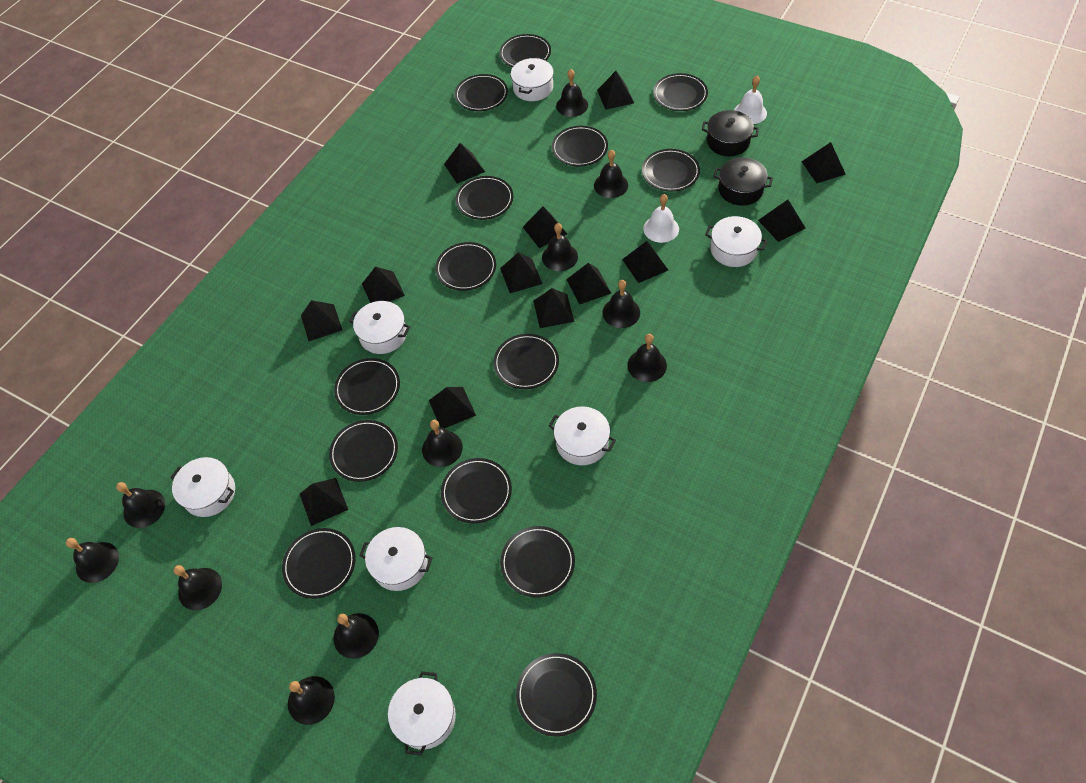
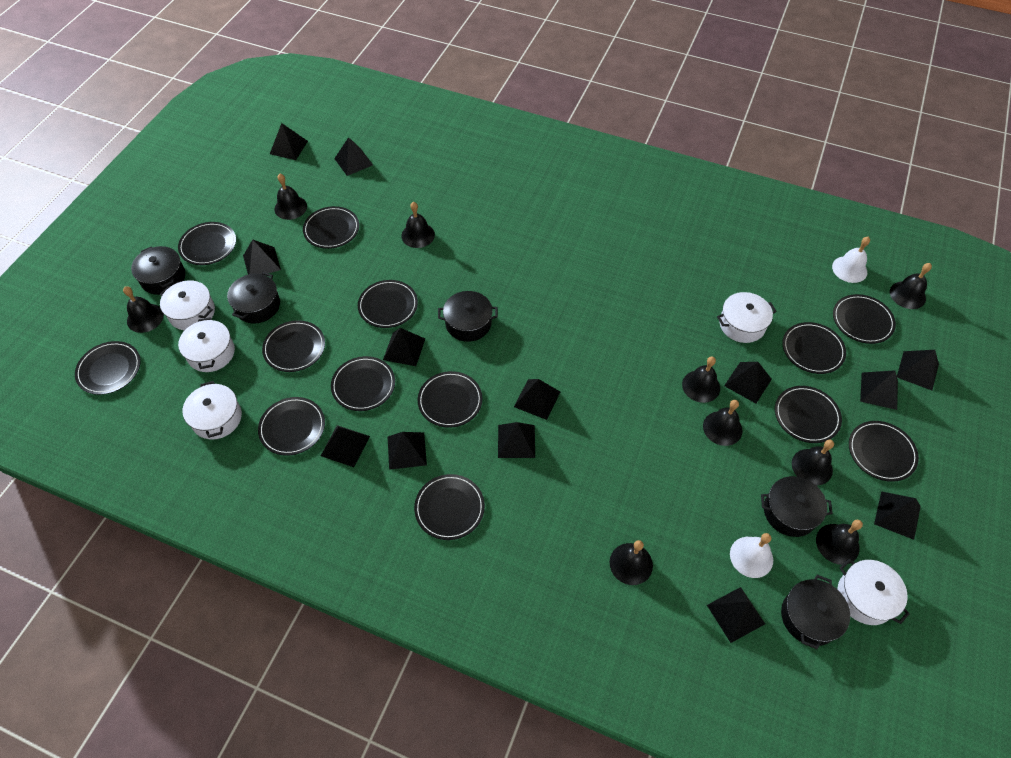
black bell: 11 -> 9
black plate: 14 -> 13
black pot: 2 -> 5
white pot: 7 -> 5

